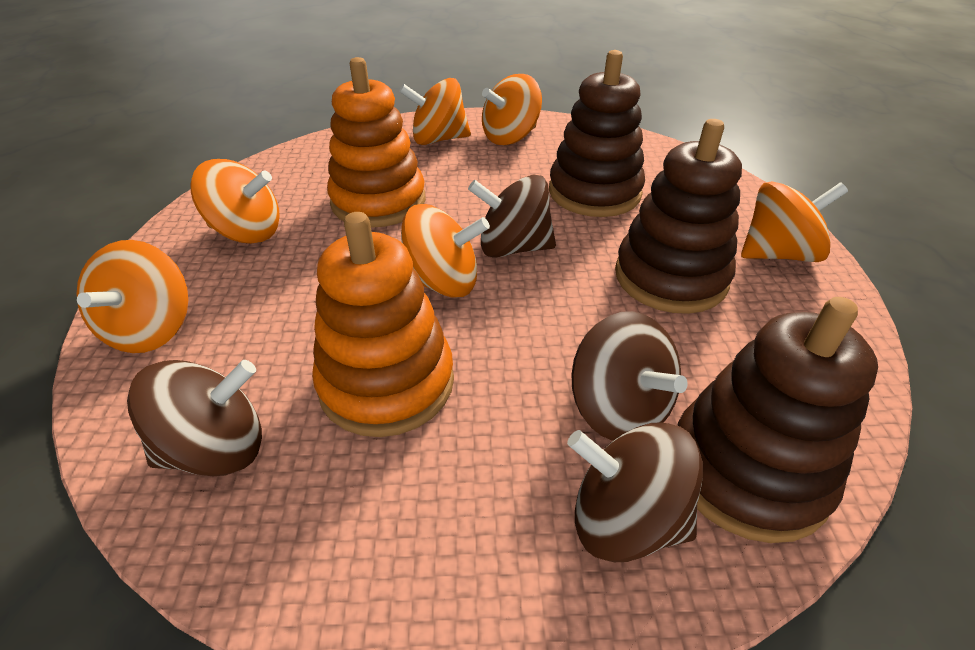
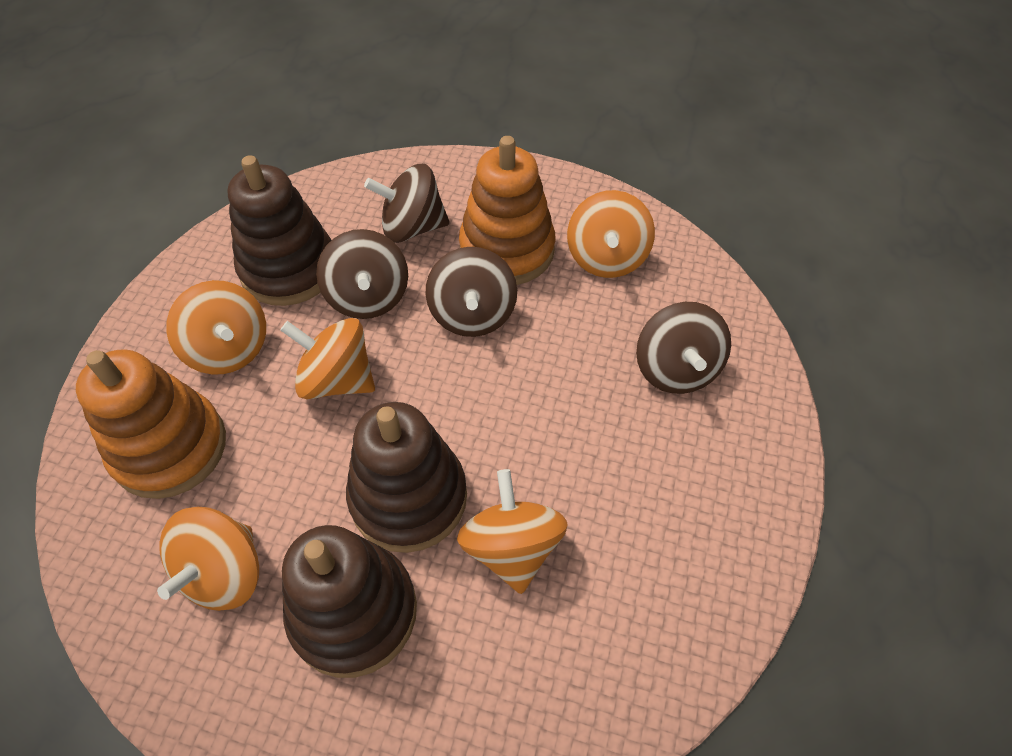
orange spinning top: 6 -> 5

